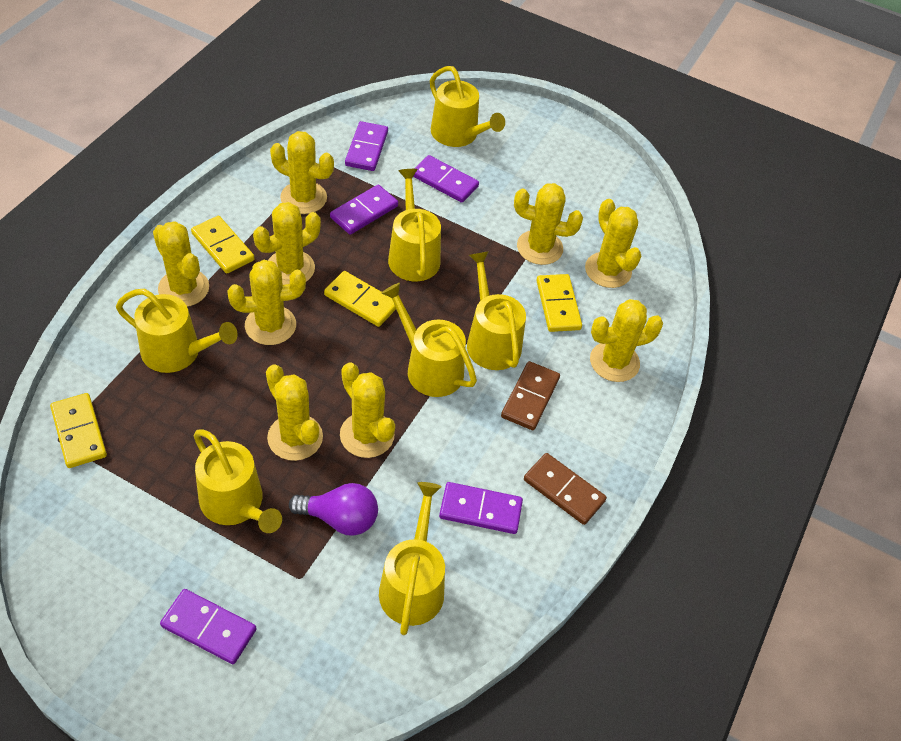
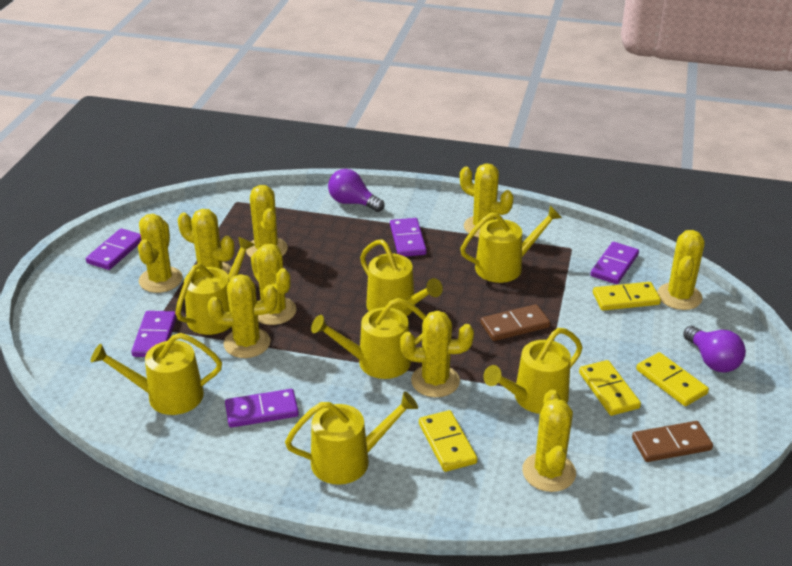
purple light bulb: 1 -> 2

